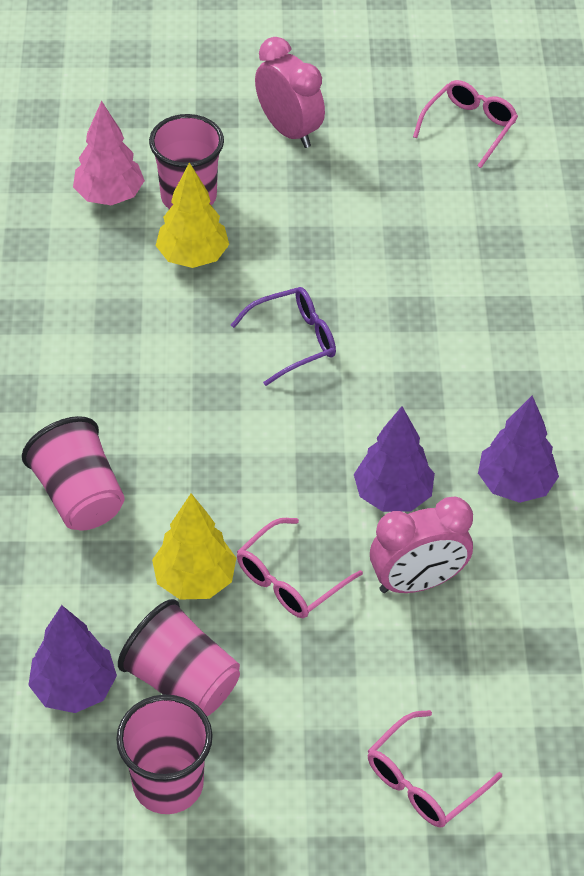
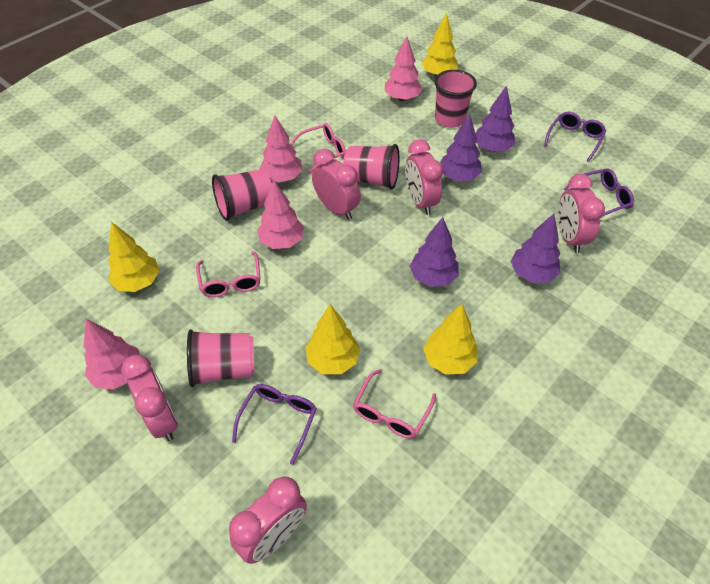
pink clock: 2 -> 5
pink tree: 1 -> 4
purple glasses: 1 -> 3
purple tree: 3 -> 4
yellow tree: 2 -> 4

